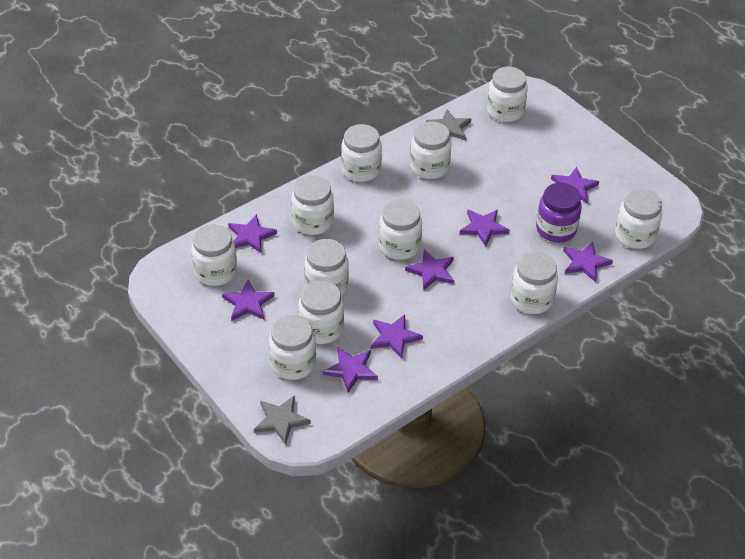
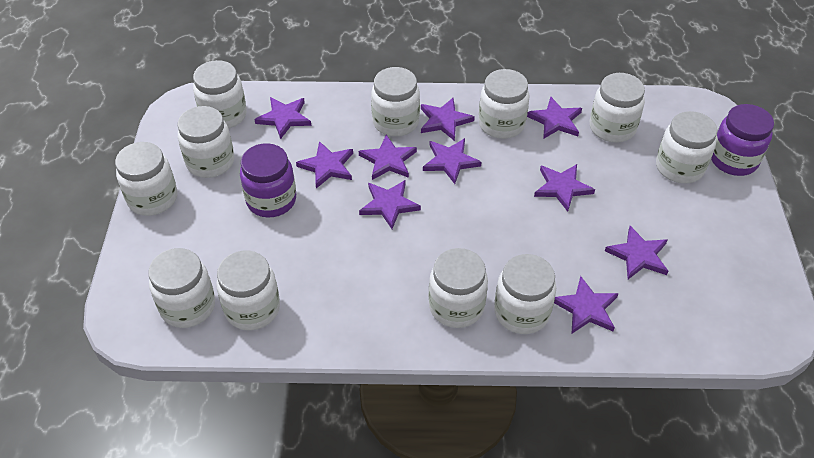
grey star: 2 -> 0
purple jar: 1 -> 2
purple star: 8 -> 10

